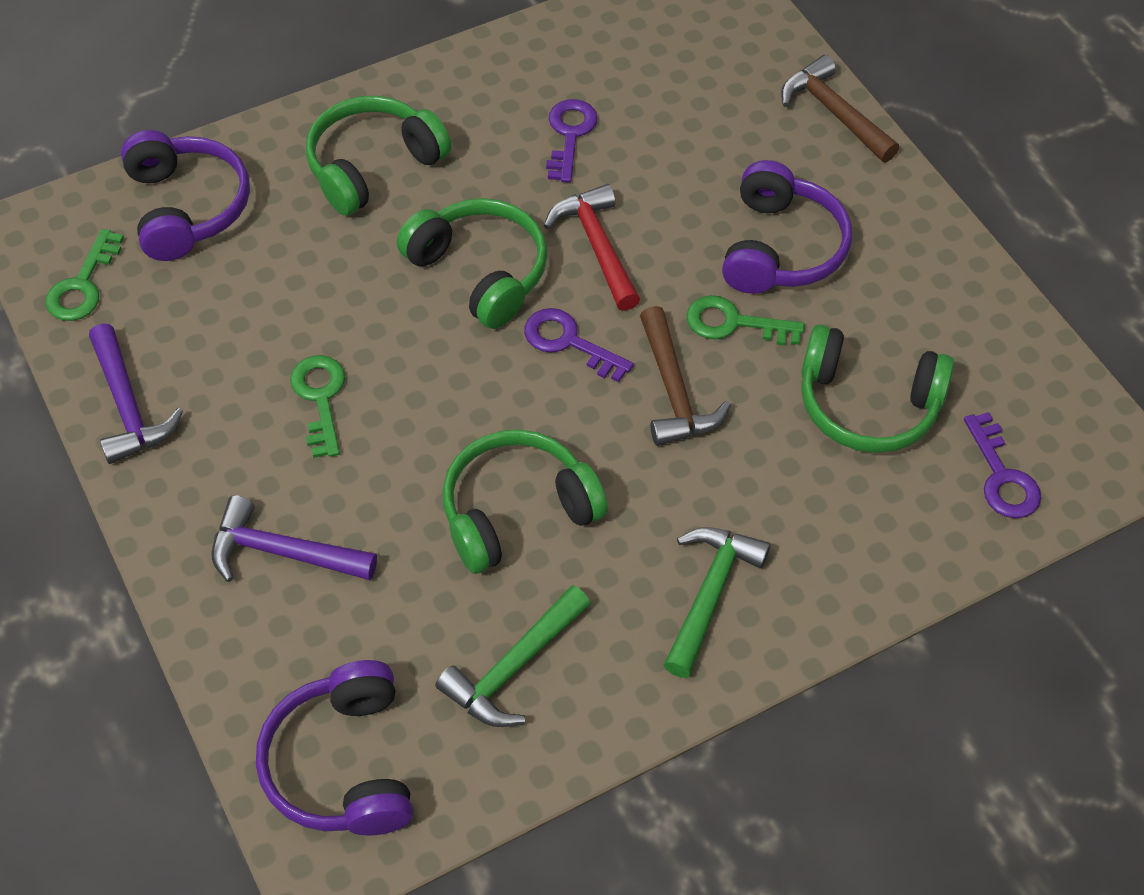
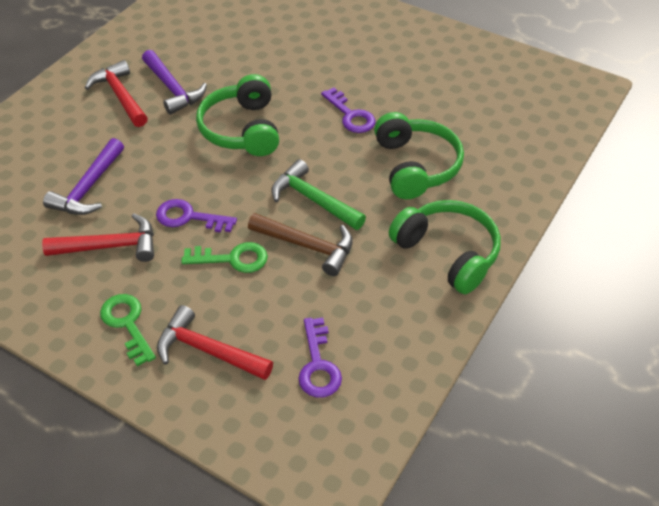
brown hammer: 2 -> 1
green hammer: 2 -> 1
green headphones: 4 -> 3
green key: 3 -> 2
purple headphones: 3 -> 0
red hammer: 1 -> 3

